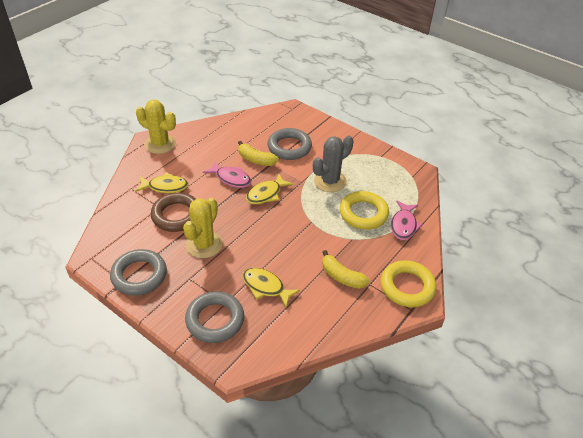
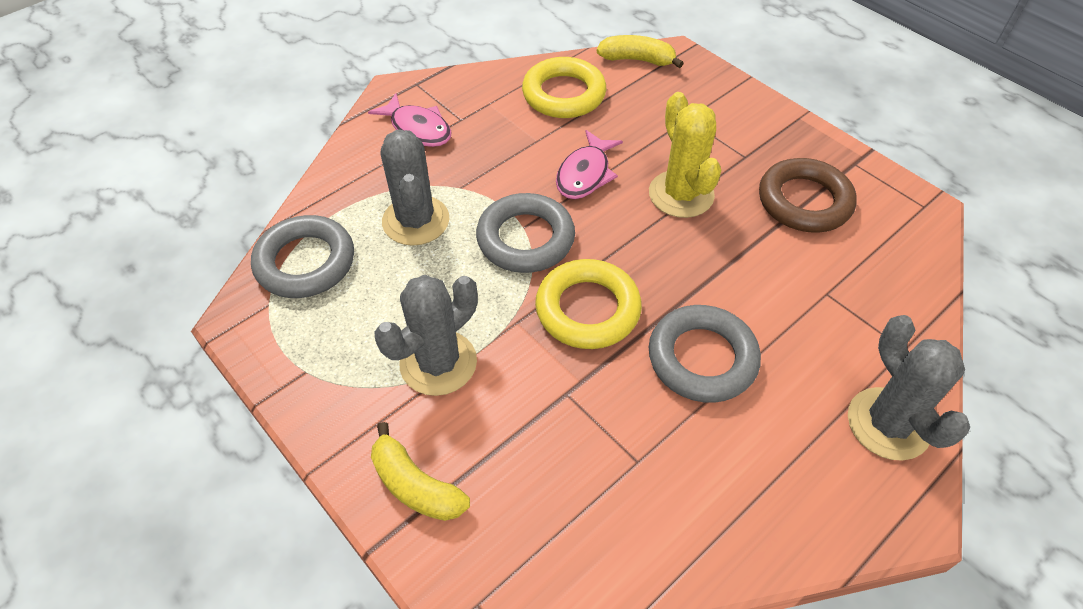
grey cactus: 1 -> 3
yellow cactus: 2 -> 1
yellow fish: 3 -> 0

